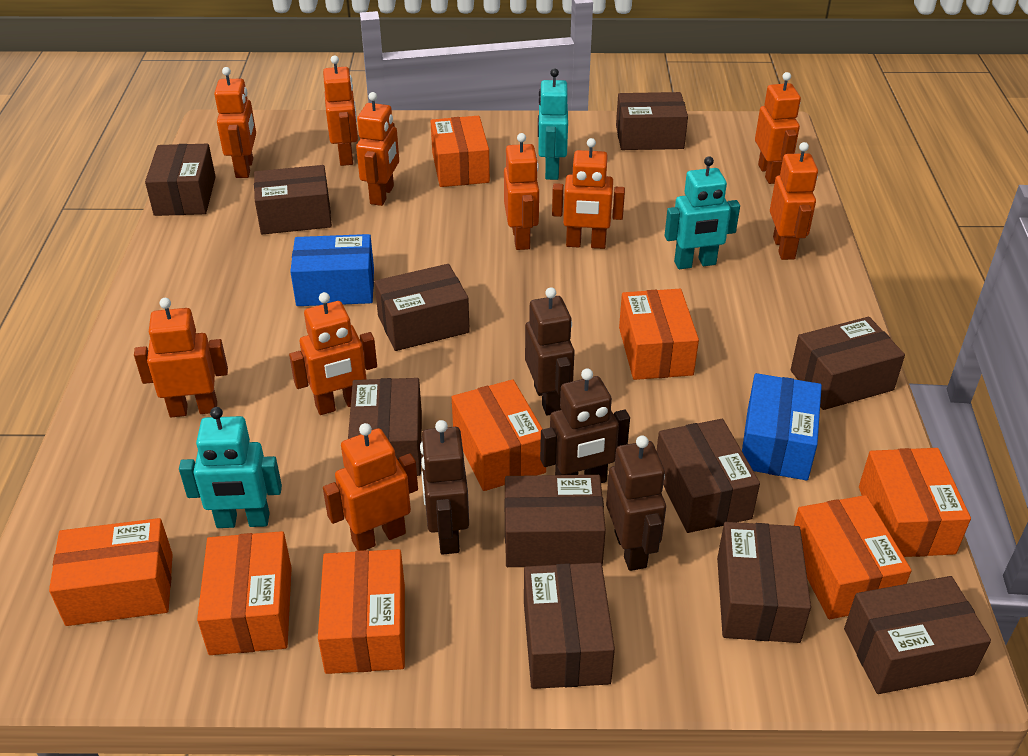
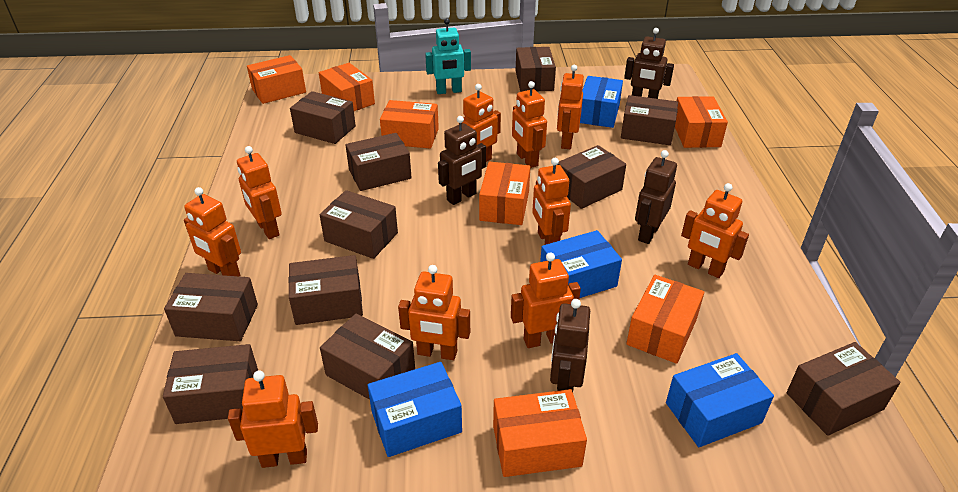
blue box: 2 -> 4
orange box: 8 -> 7
turquoise robot: 3 -> 1

